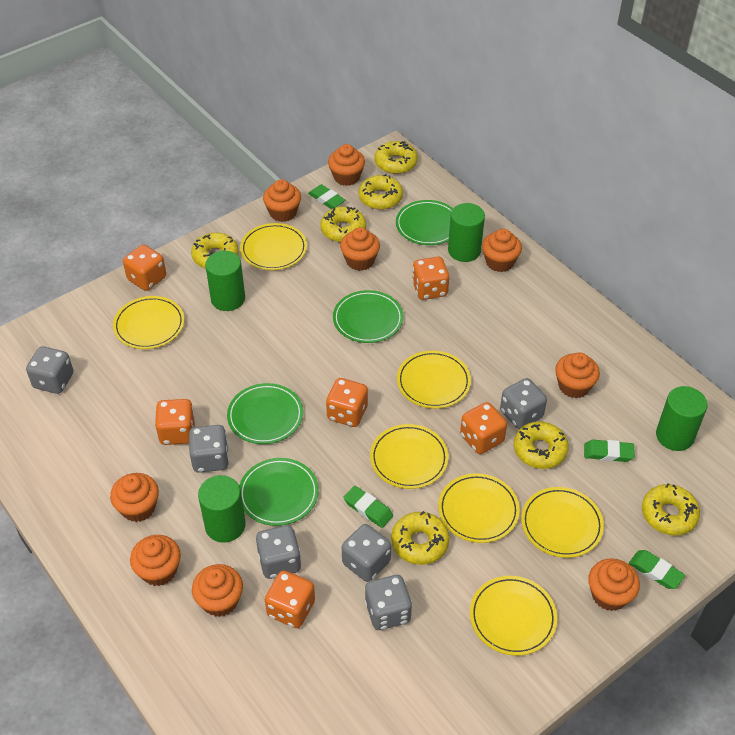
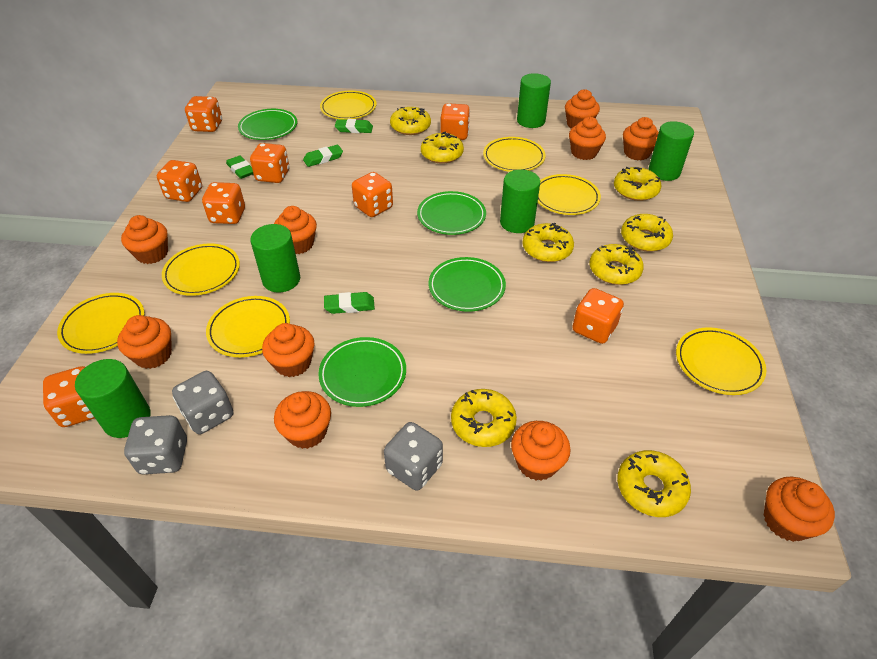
green cylinder: 4 -> 5
grey dice: 6 -> 3
orange cupcake: 9 -> 10
orange dice: 6 -> 8
yellow donut: 7 -> 8

